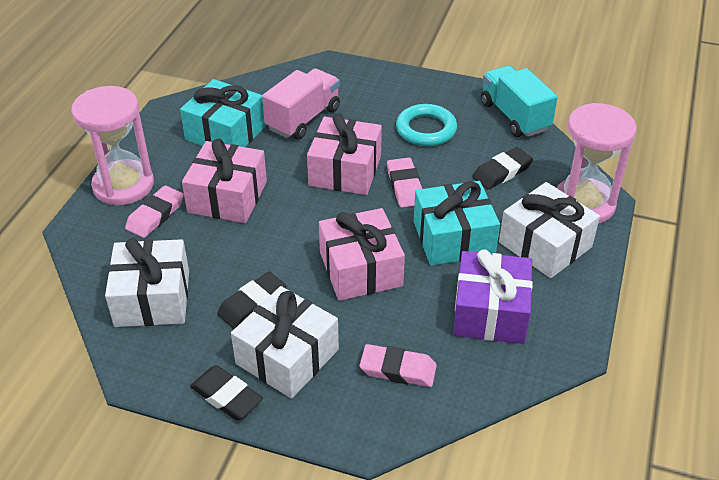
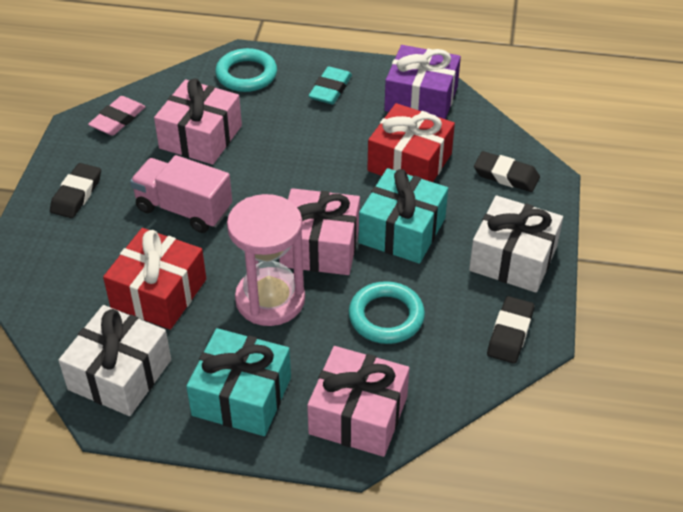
pink eraser: 3 -> 1
pink hourglass: 2 -> 1
red gift: 0 -> 2
turquoise eraser: 0 -> 1
turquoise ring: 1 -> 2
turquoise truck: 1 -> 0
white gift: 3 -> 2

